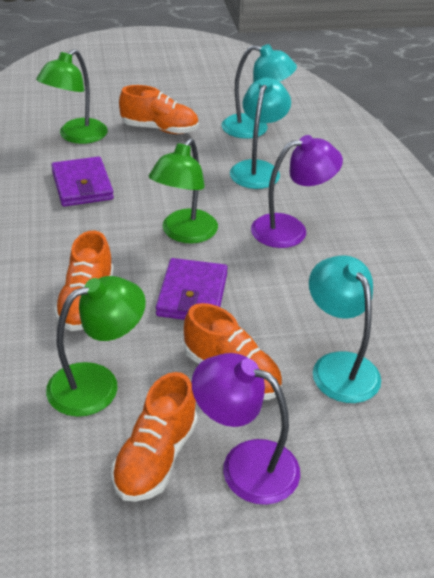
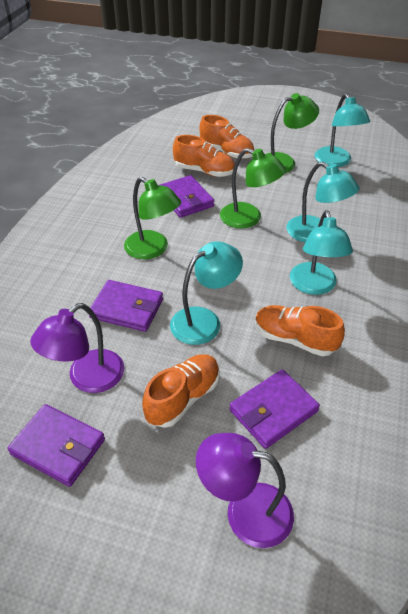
purple wallet: 2 -> 4
turquoise lamp: 3 -> 4

